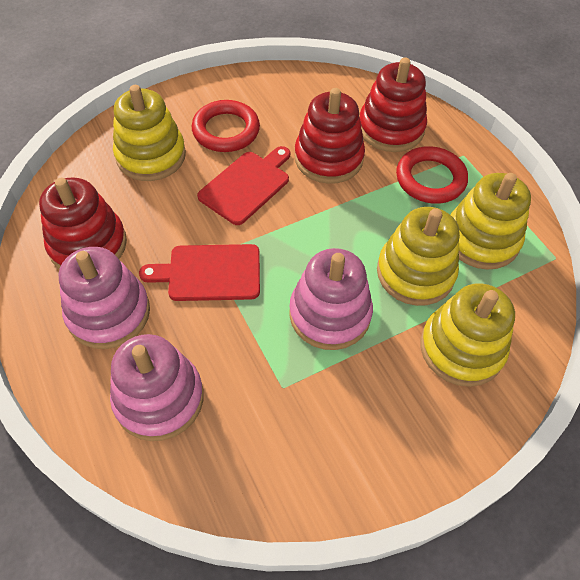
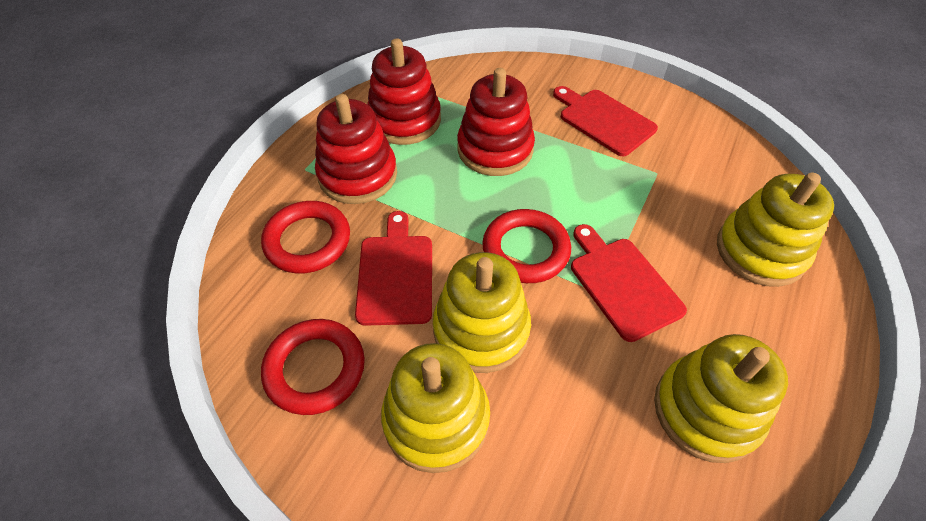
pink stacking toy: 3 -> 0
red cutting board: 2 -> 3
red ring: 2 -> 3

